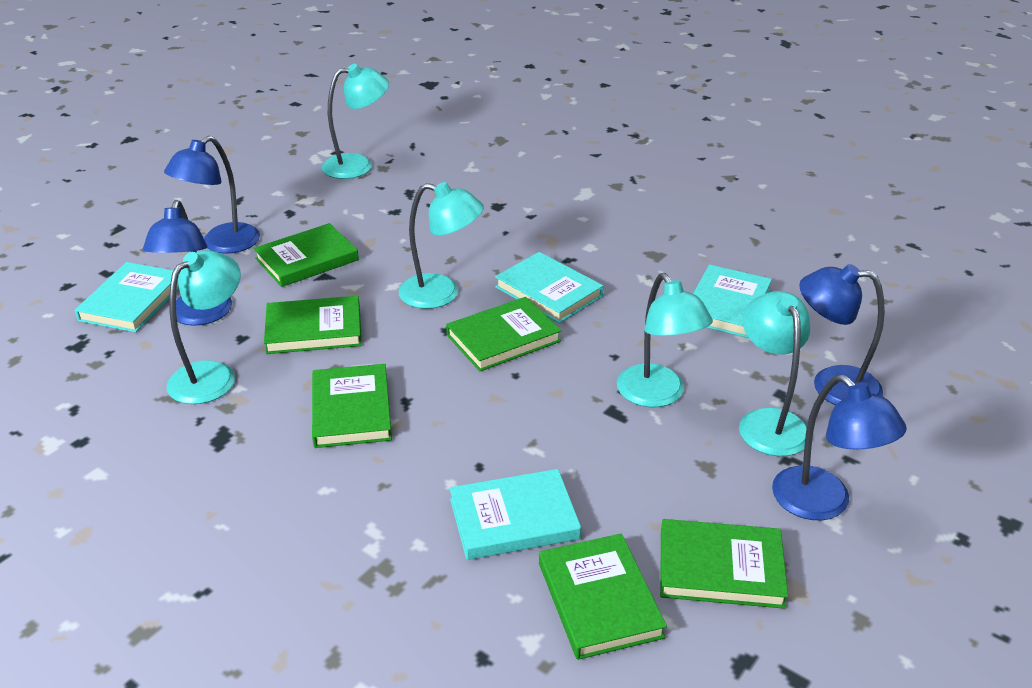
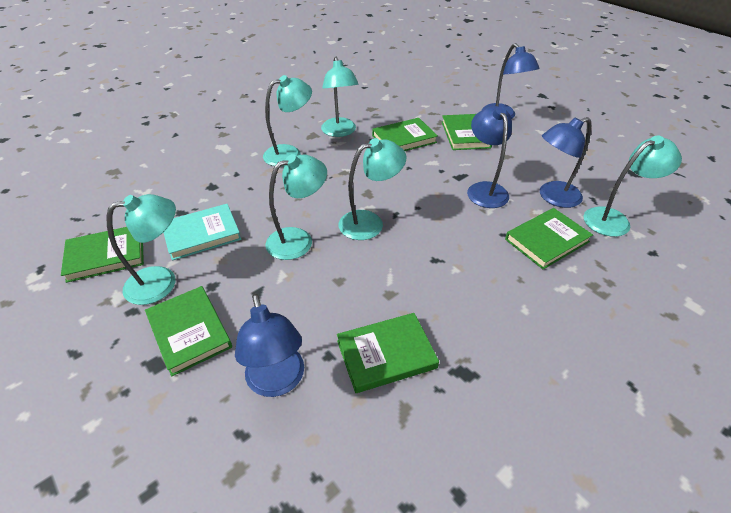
turquoise book: 4 -> 1
turquoise lamp: 5 -> 6

